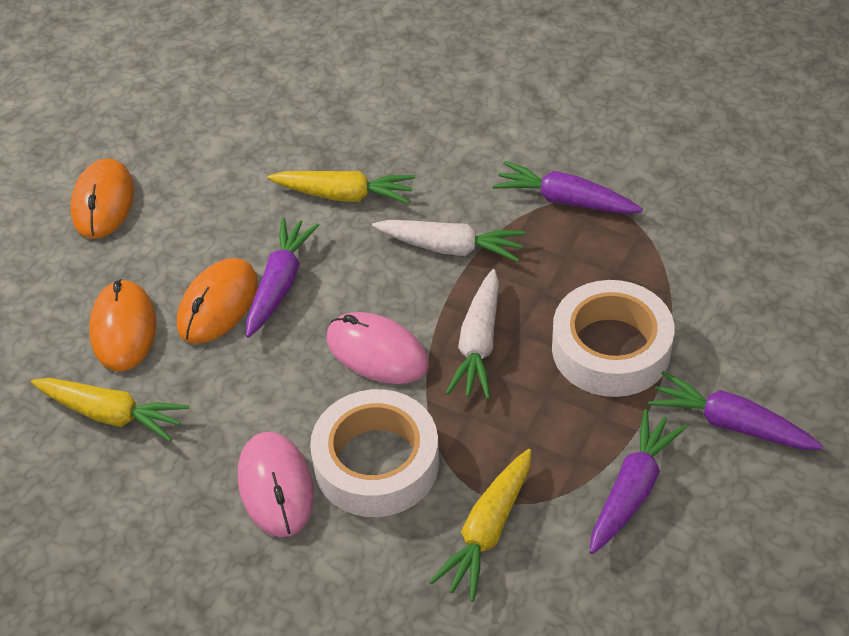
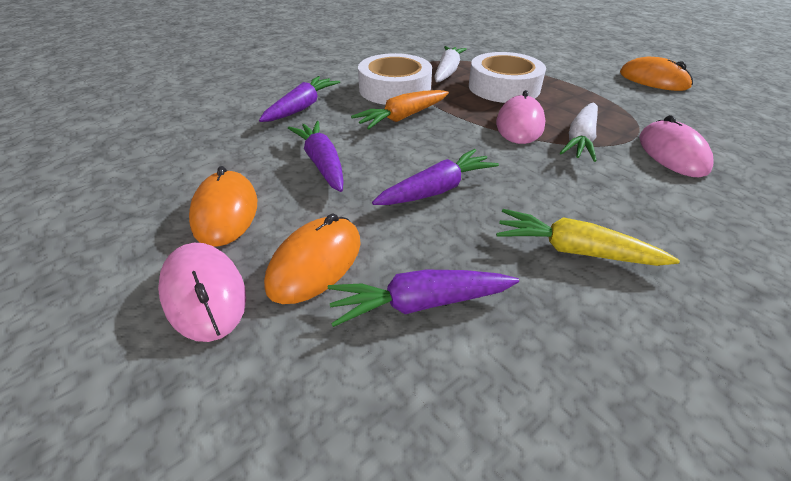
orange carrot: 0 -> 1
pink mouse: 2 -> 3
yellow carrot: 3 -> 1

